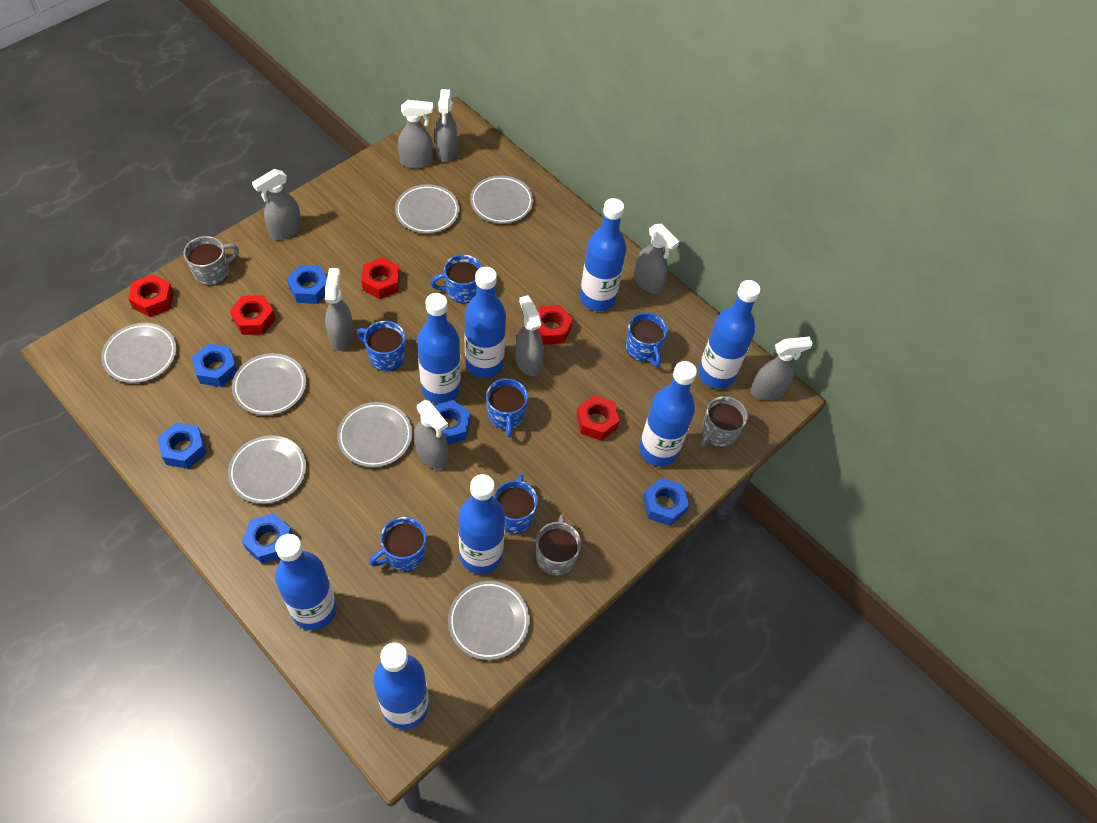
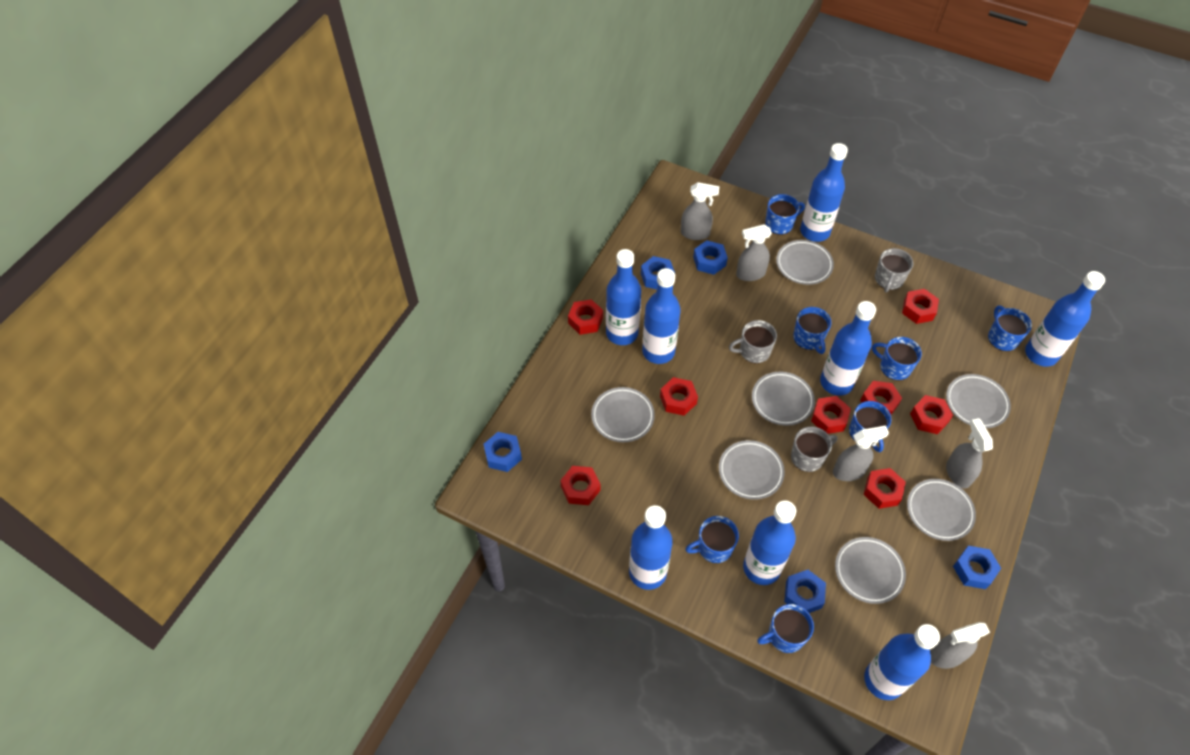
blue mug: 6 -> 7
blue nut: 6 -> 5
grey spray bottle: 8 -> 5
red nut: 5 -> 8

